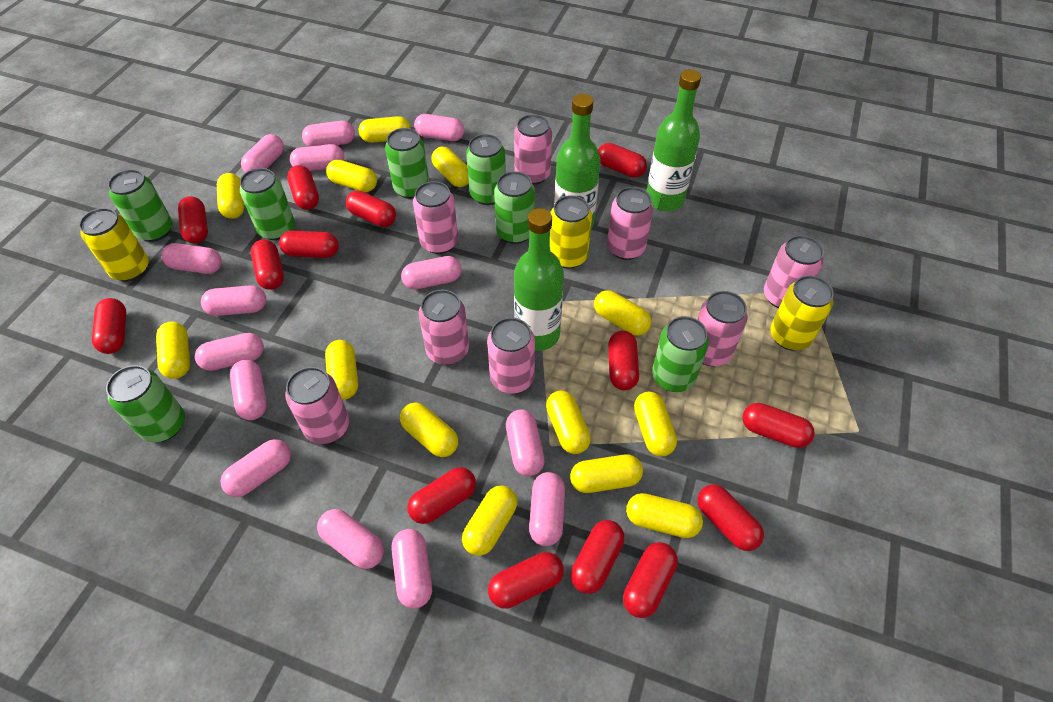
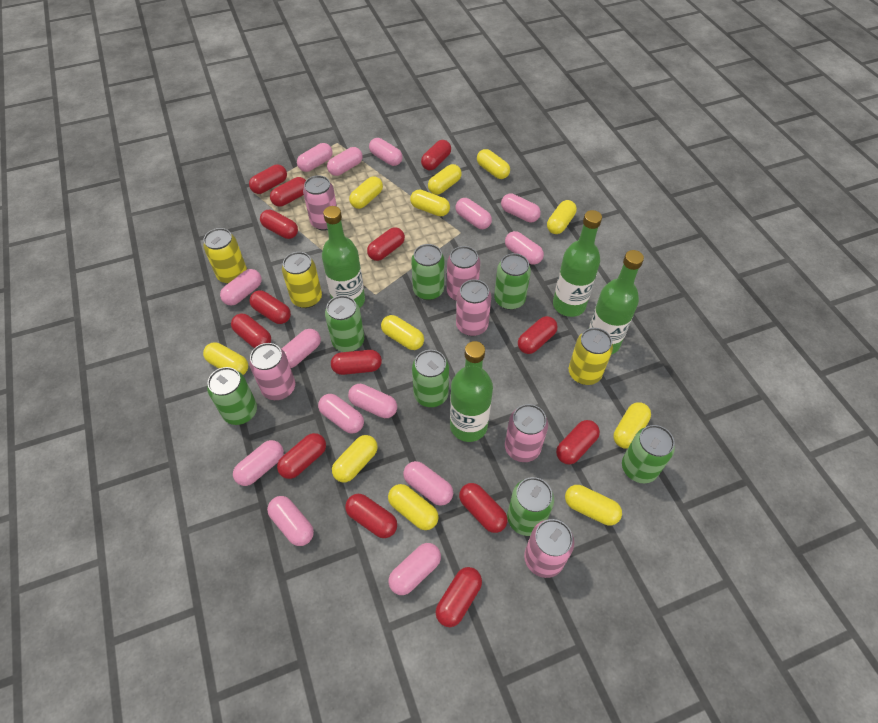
green bottle: 3 -> 4
pink can: 8 -> 6
yellow capsule: 13 -> 11

